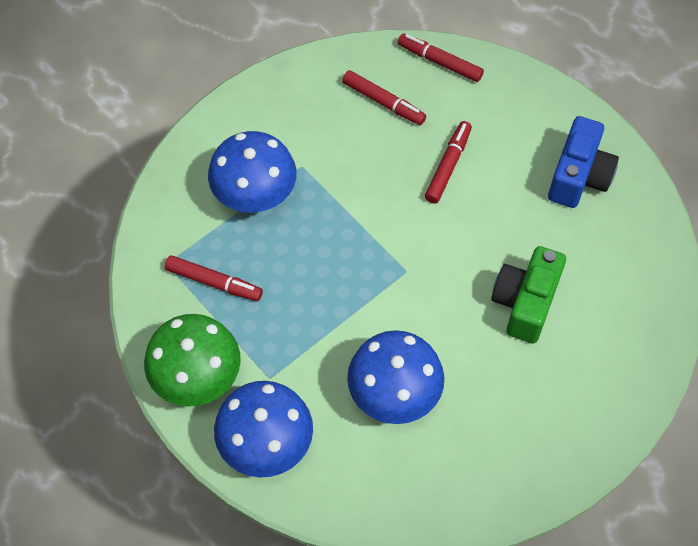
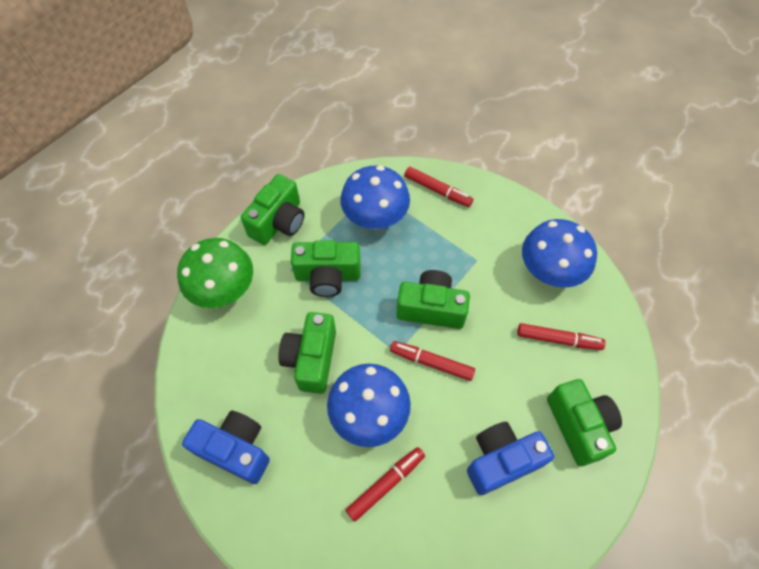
blue camera: 1 -> 2
green camera: 1 -> 5

